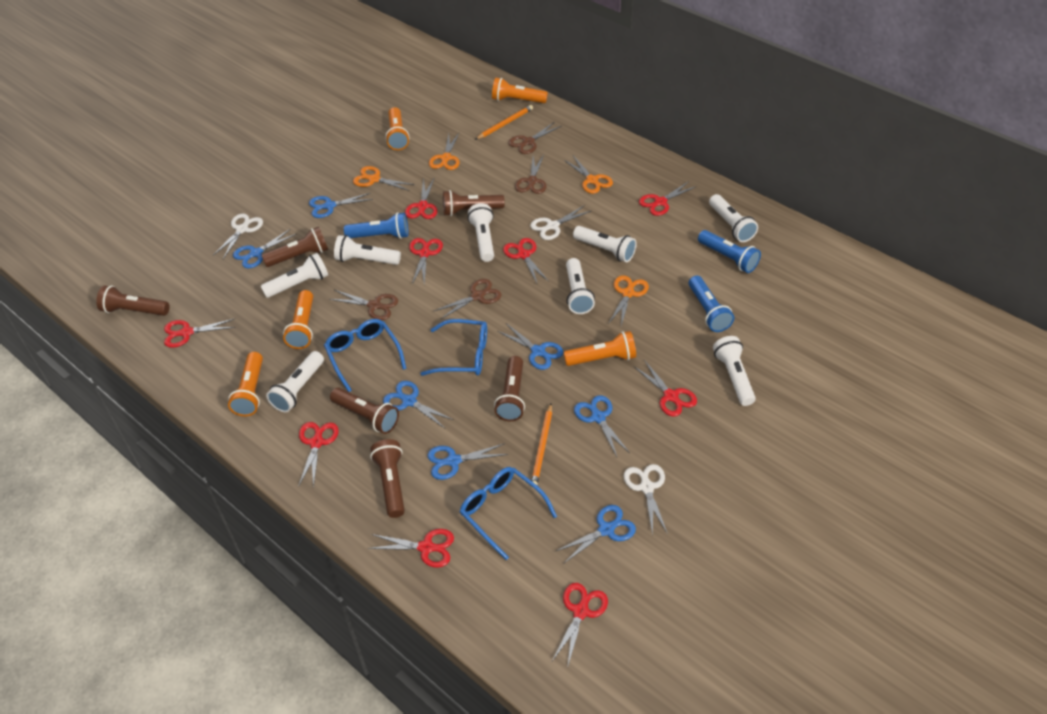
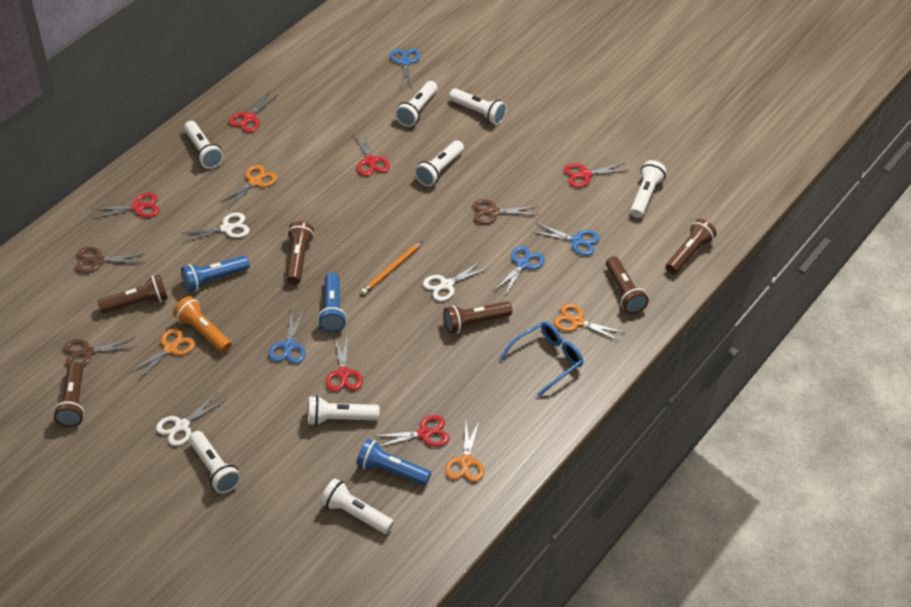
blue glasses: 3 -> 1
blue scissors: 7 -> 4
brown scissors: 4 -> 3
orange flashlight: 5 -> 1
orange pencil: 2 -> 1
red scissors: 9 -> 6

